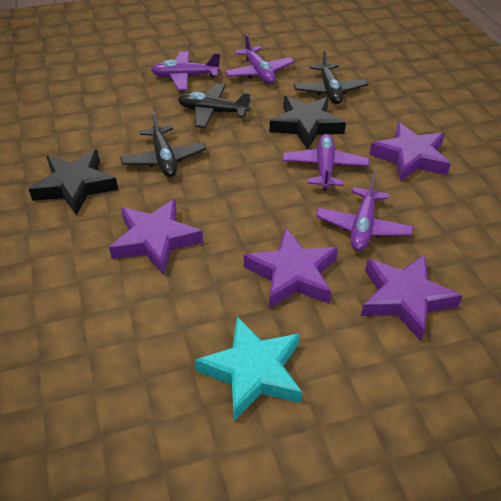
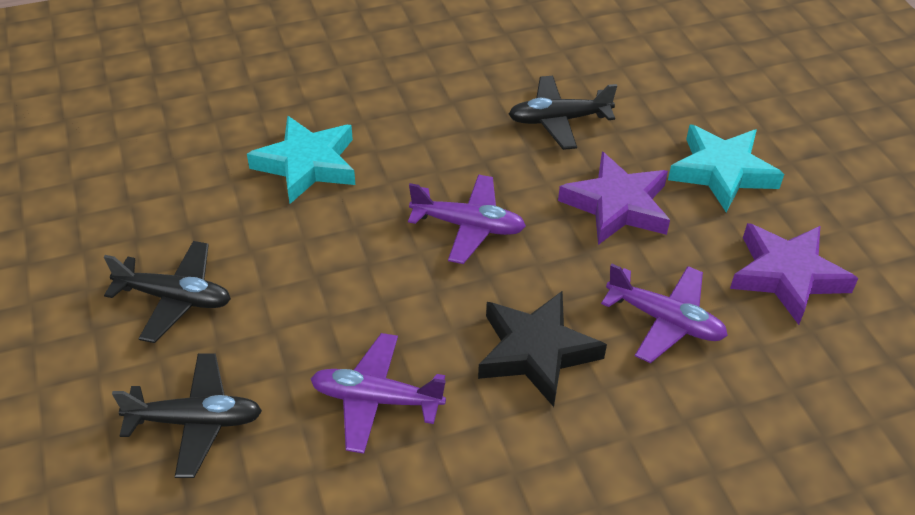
black star: 2 -> 1
purple plane: 4 -> 3
purple star: 4 -> 2
turquoise star: 1 -> 2

